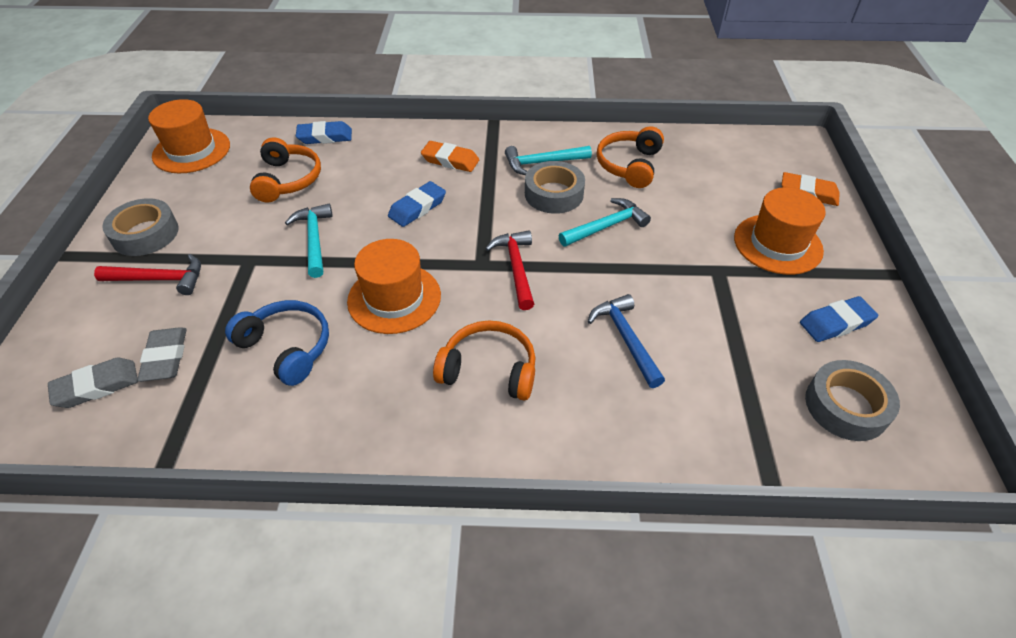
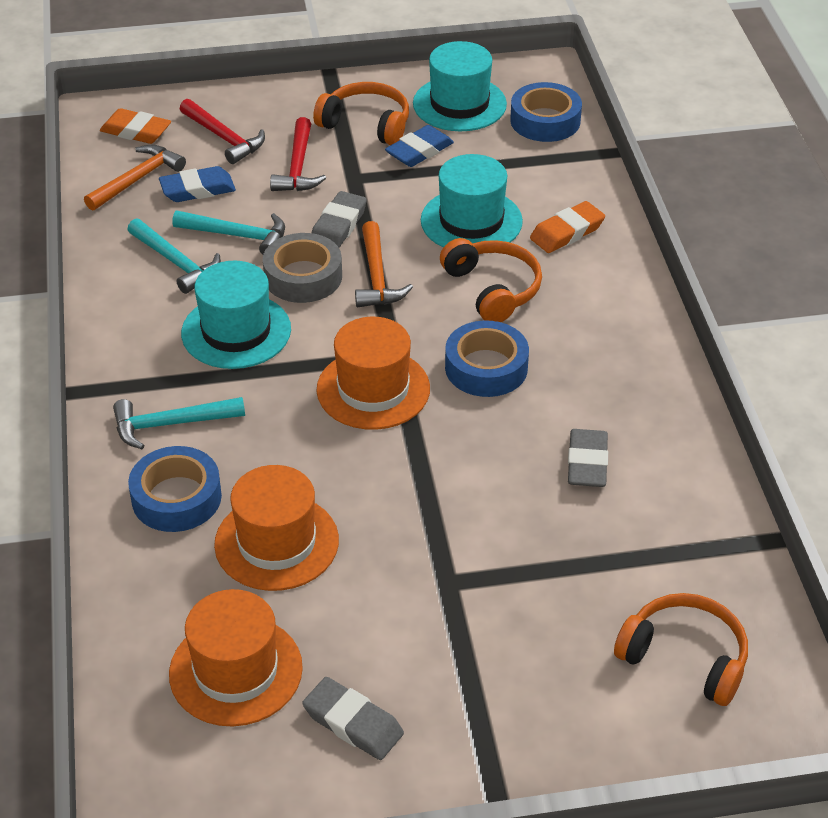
blue eraser: 3 -> 2
blue hammer: 1 -> 0
blue headphones: 1 -> 0
blue tape: 0 -> 3
grey eraser: 2 -> 3
grey tape: 3 -> 1
orange hammer: 0 -> 2
turquoise hat: 0 -> 3

